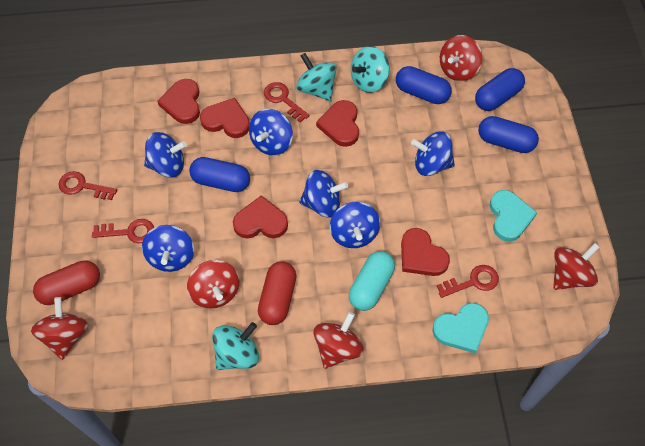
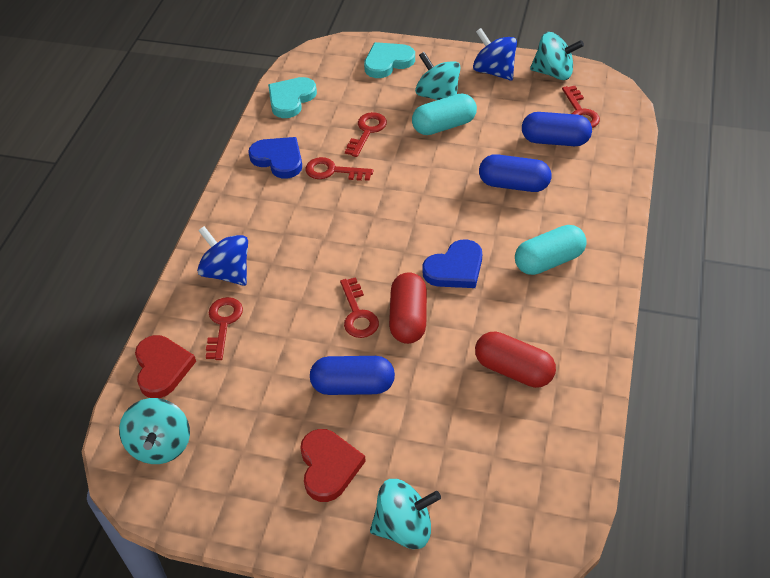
blue capsule: 4 -> 3
blue heart: 0 -> 2
blue spinning top: 6 -> 2
red heart: 5 -> 2
red key: 4 -> 5
red spinning top: 5 -> 0
turquoise capsule: 1 -> 2
turquoise spinning top: 3 -> 4

